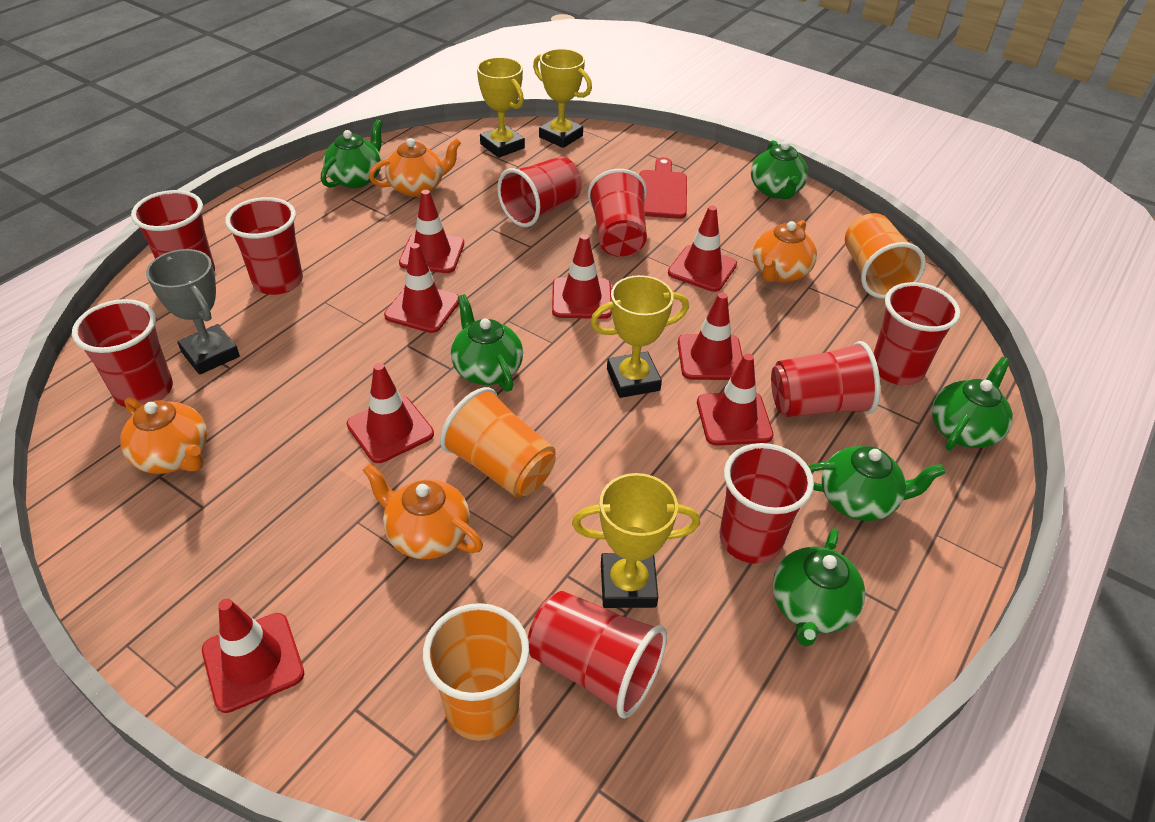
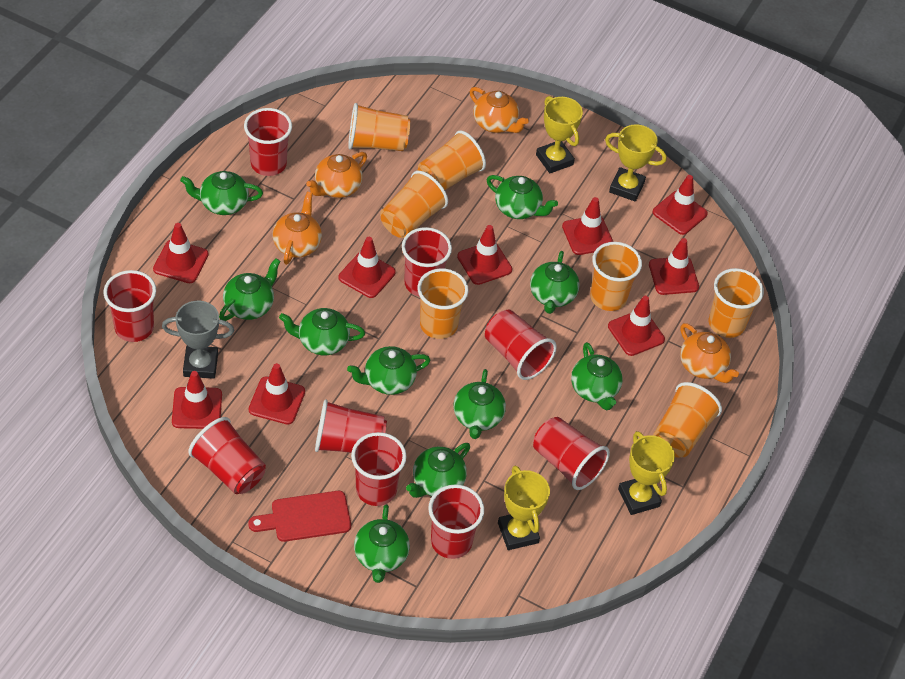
green teapot: 6 -> 10
orange cup: 3 -> 7
red traffic cone: 8 -> 9

